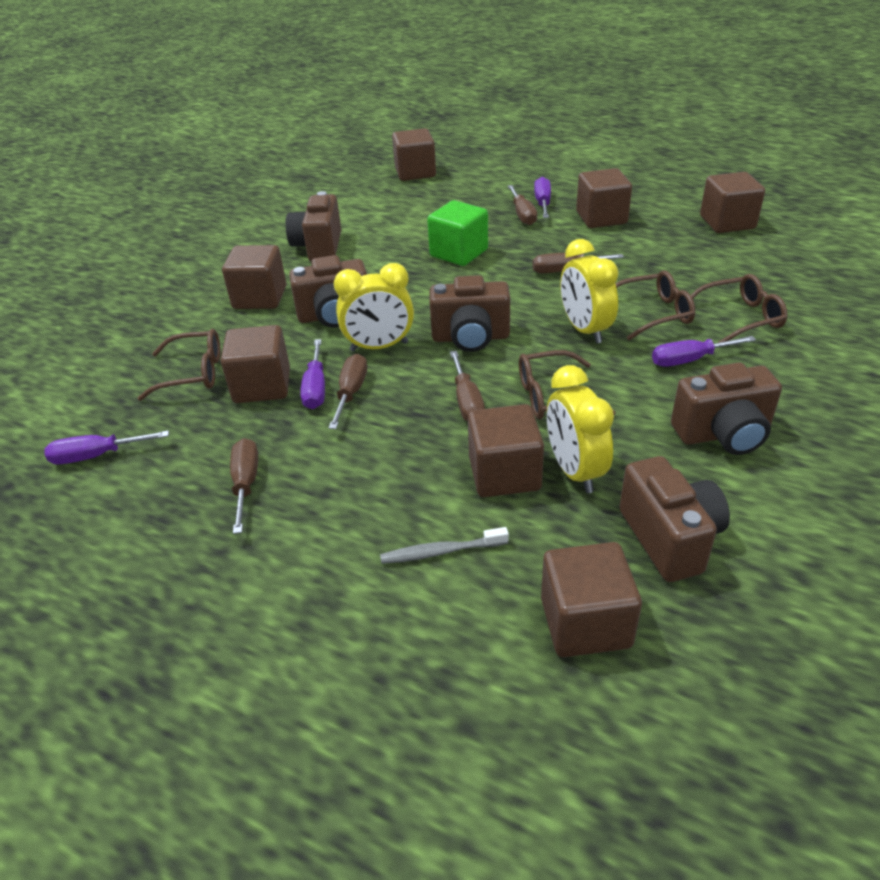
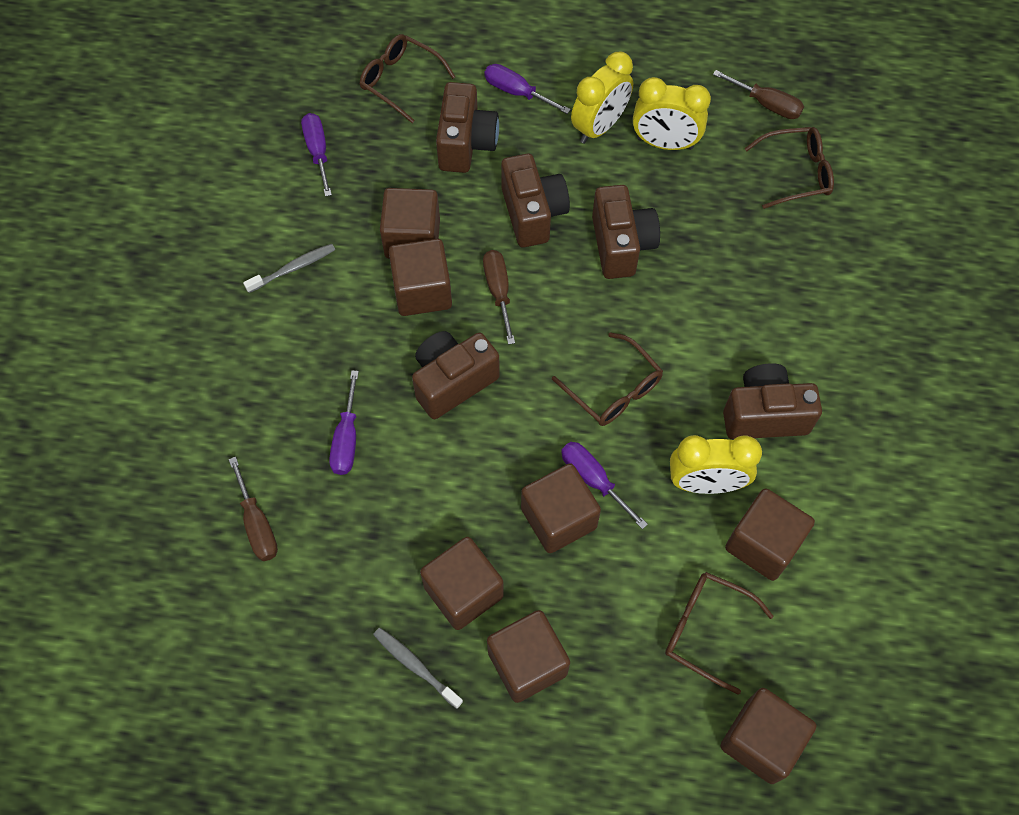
brown screwdriver: 5 -> 3
green cube: 1 -> 0
grey toothbrush: 1 -> 2

